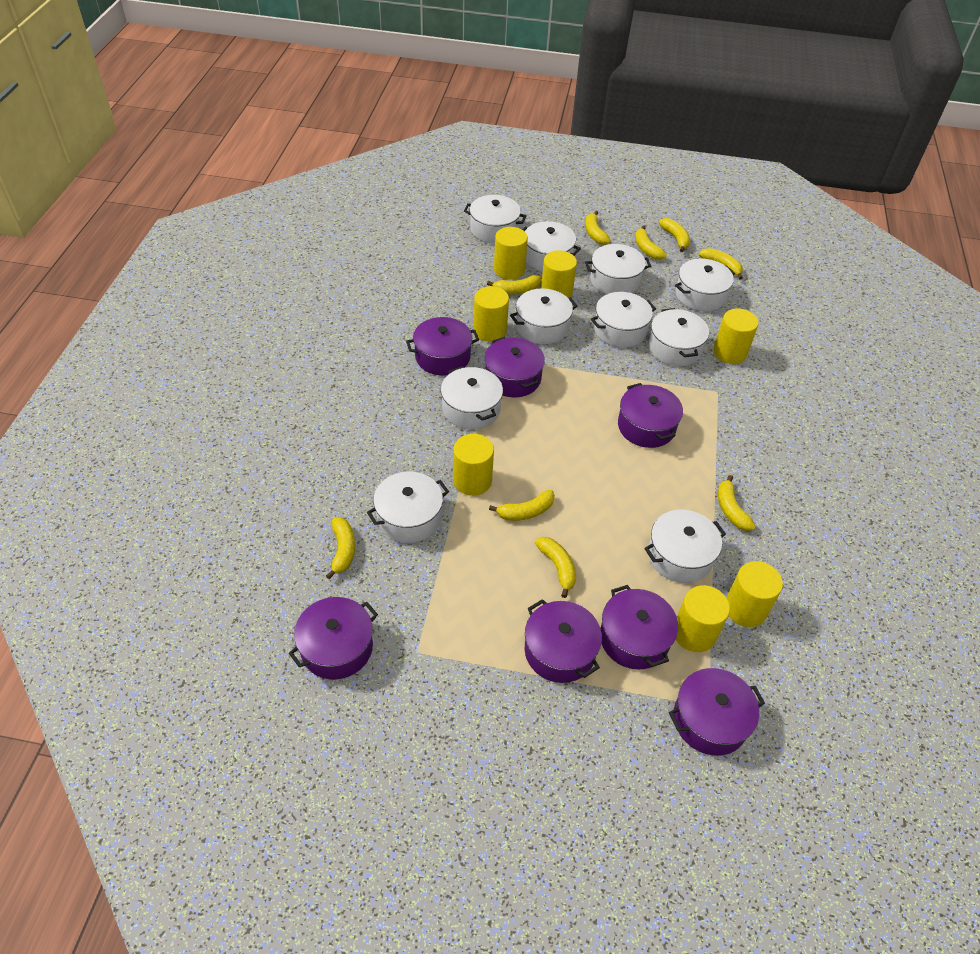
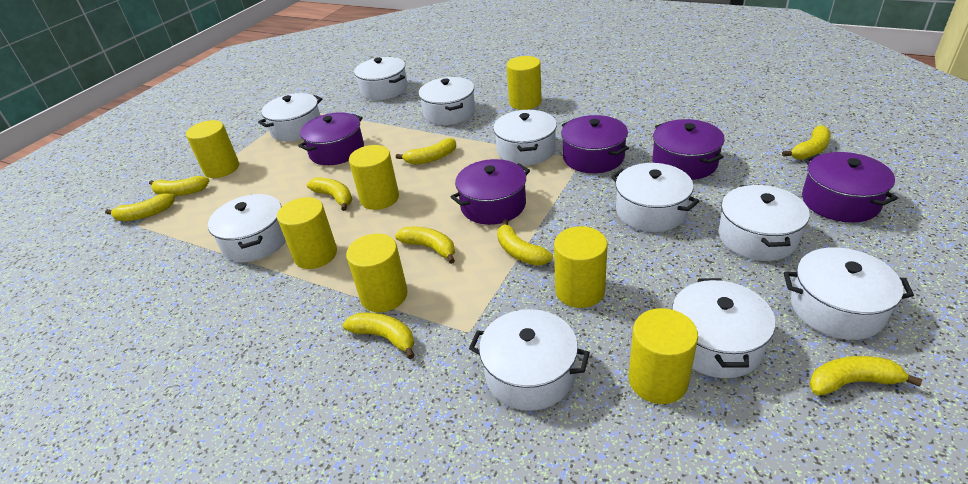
purple pot: 7 -> 5

